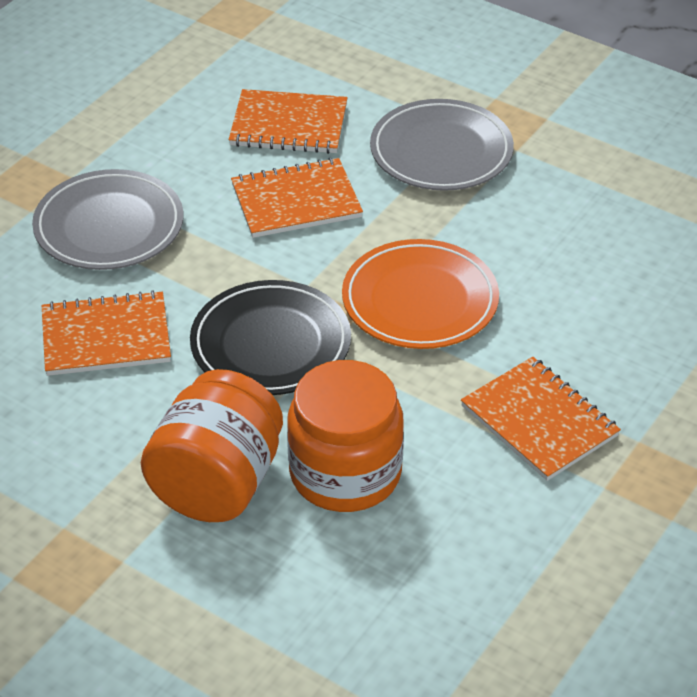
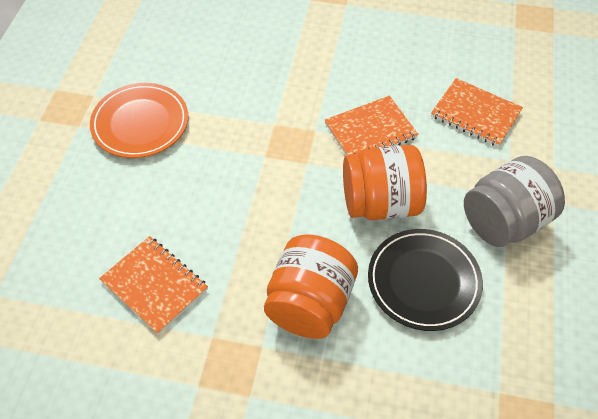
grey jar: 0 -> 1
grey plate: 2 -> 0
orange notebook: 4 -> 3

